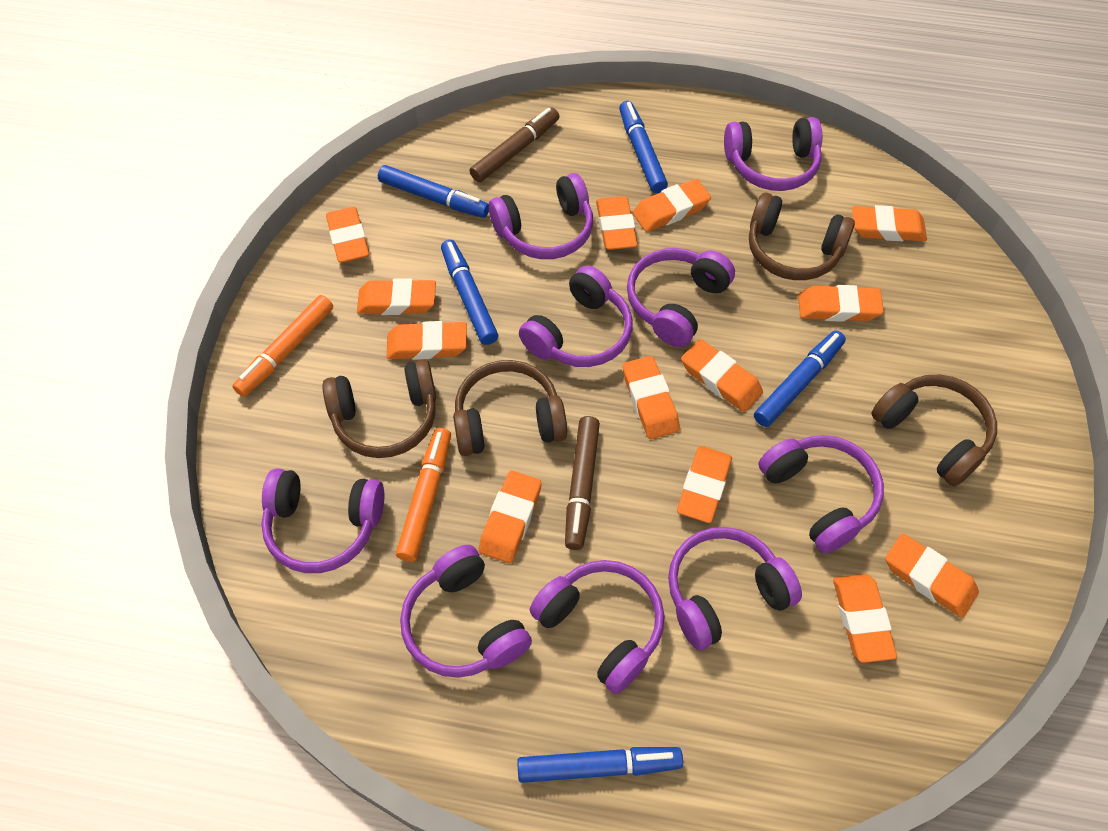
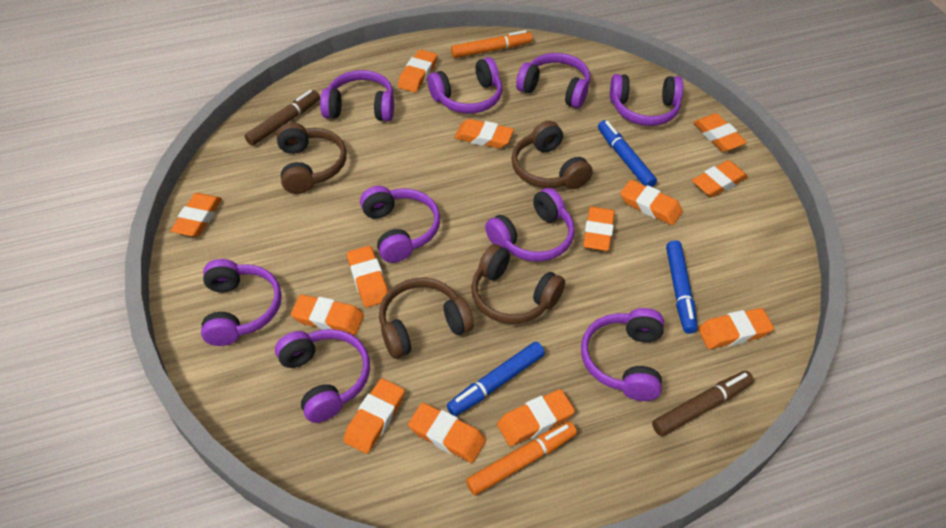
blue marker: 5 -> 3

